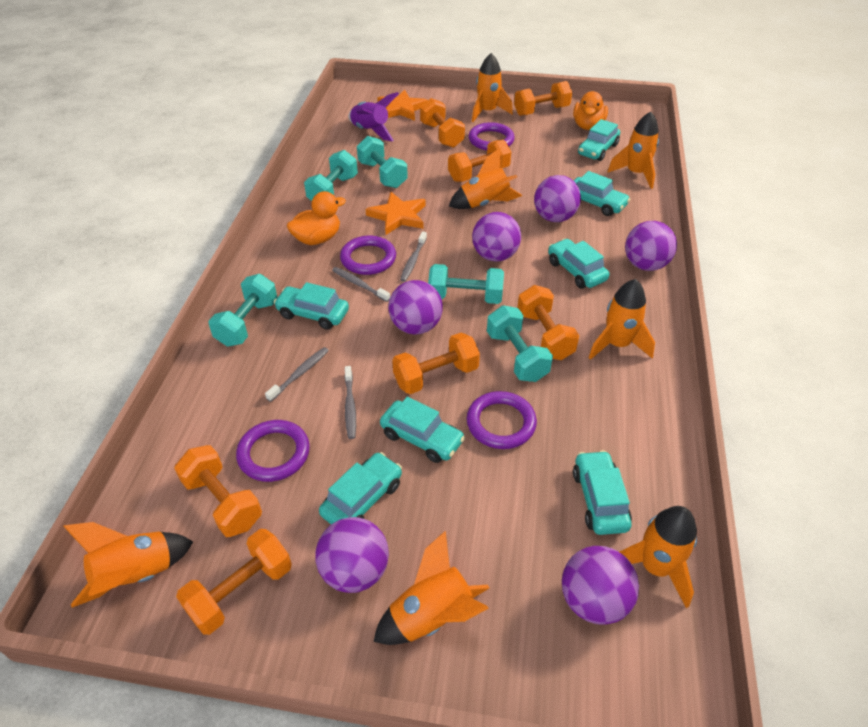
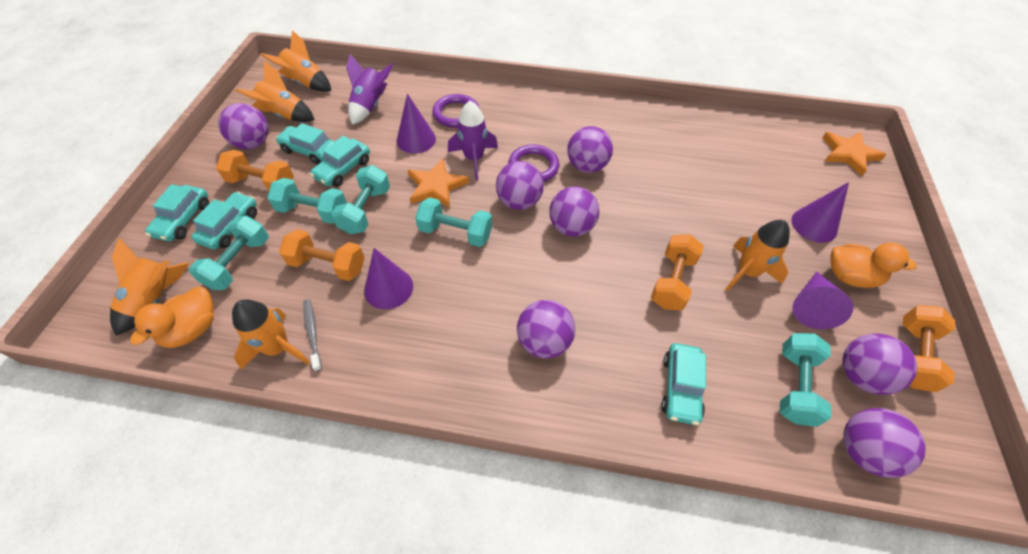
grey toothbrush: 4 -> 1
orange dumbbell: 7 -> 4
orange rocket: 7 -> 5
purple ball: 6 -> 7
purple cone: 0 -> 4
purple ring: 4 -> 2
purple rocket: 1 -> 2
turquoise car: 7 -> 5

